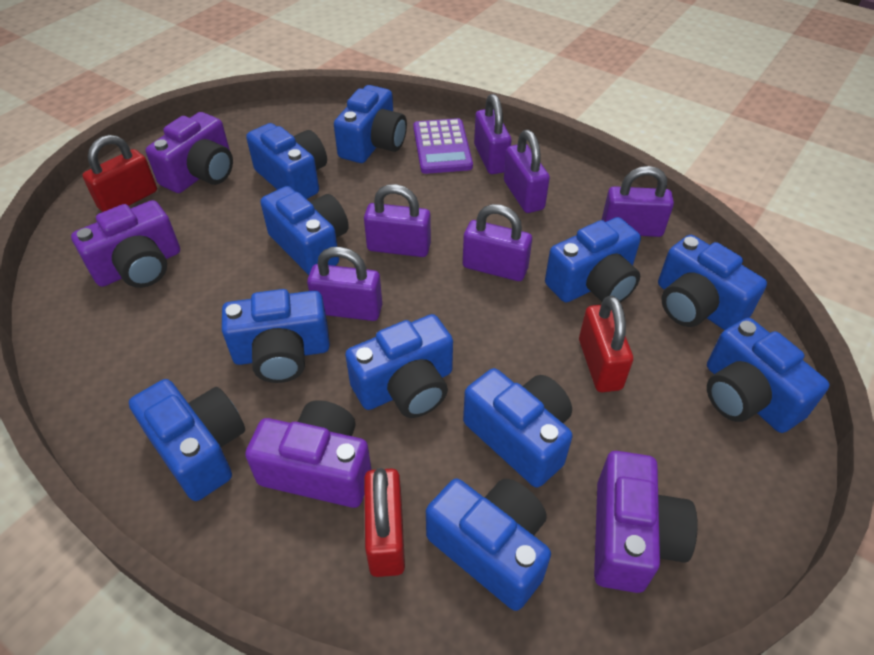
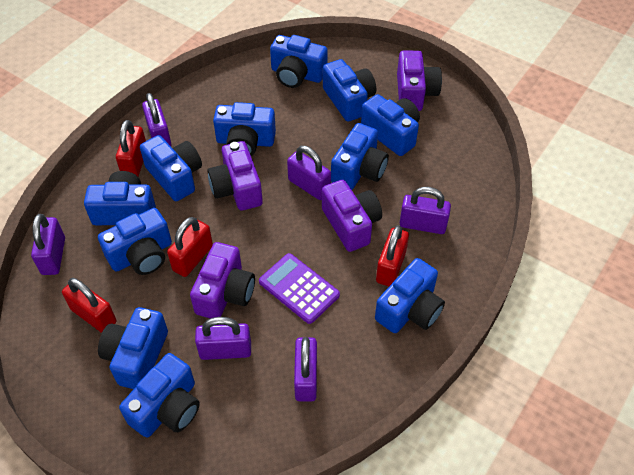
red padlock: 3 -> 4

